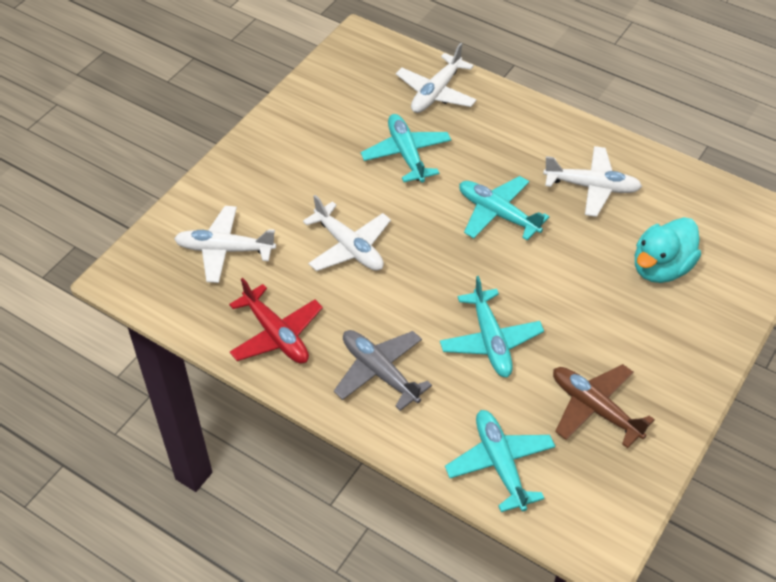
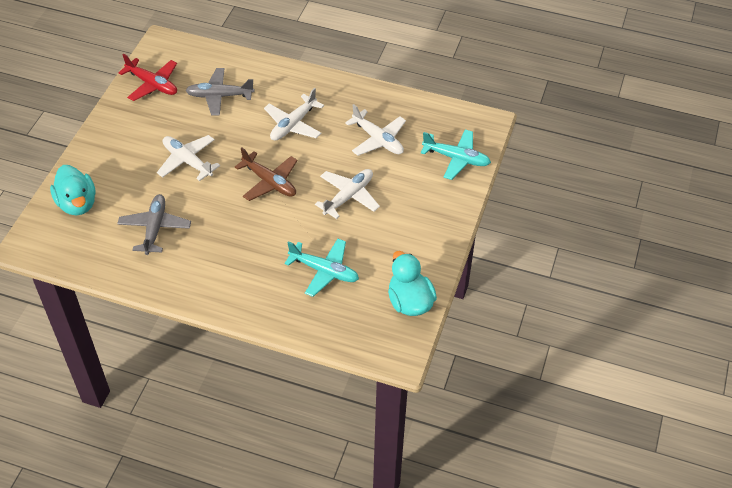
grey plane: 1 -> 2
turquoise duck: 1 -> 2
turquoise plane: 4 -> 2

